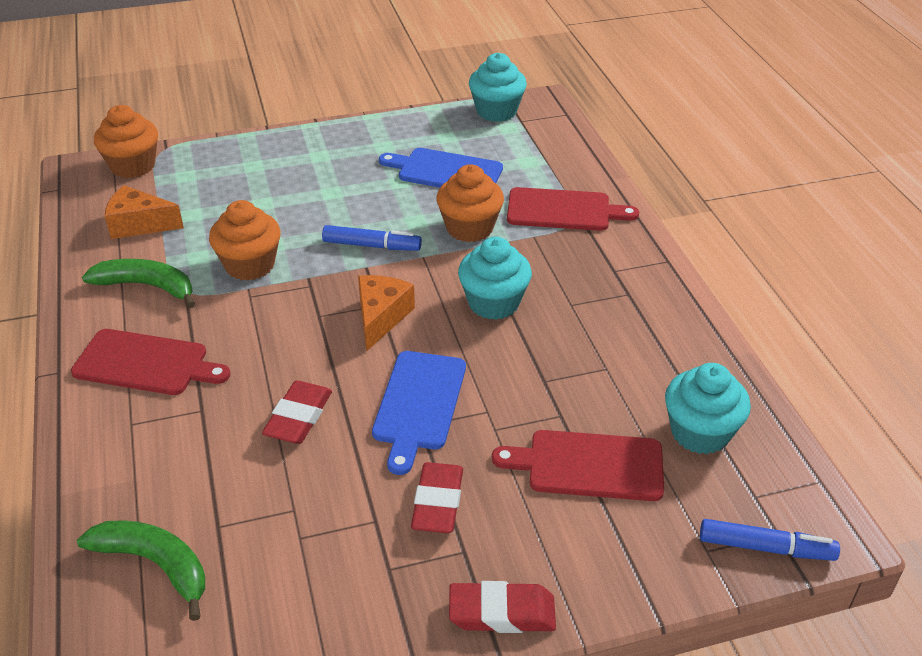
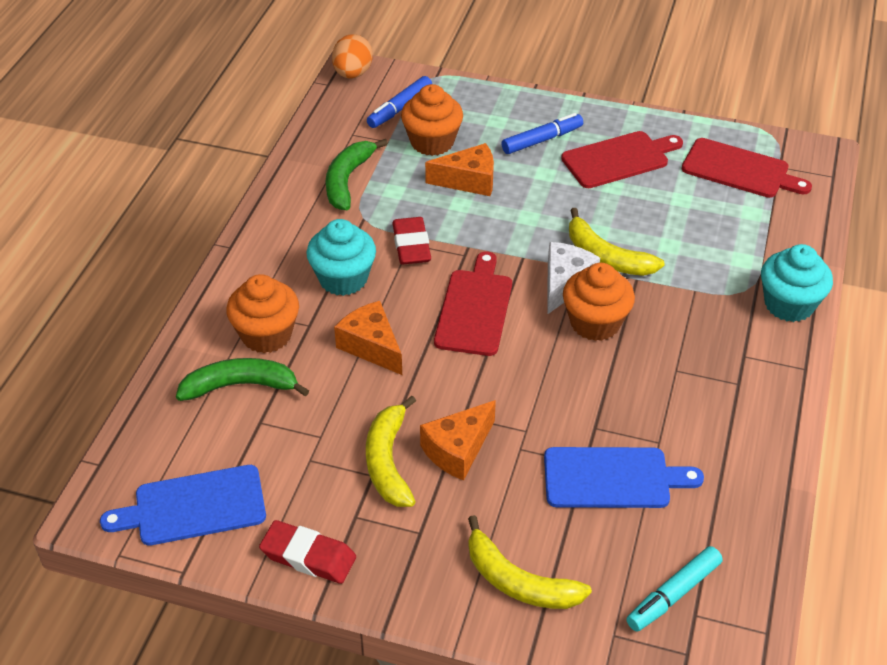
orange cheese: 2 -> 3
orange egg: 0 -> 1
red eraser: 3 -> 2
turquoise cupcake: 3 -> 2
turquoise marker: 0 -> 1
white cheese: 0 -> 1
yellow banana: 0 -> 3

